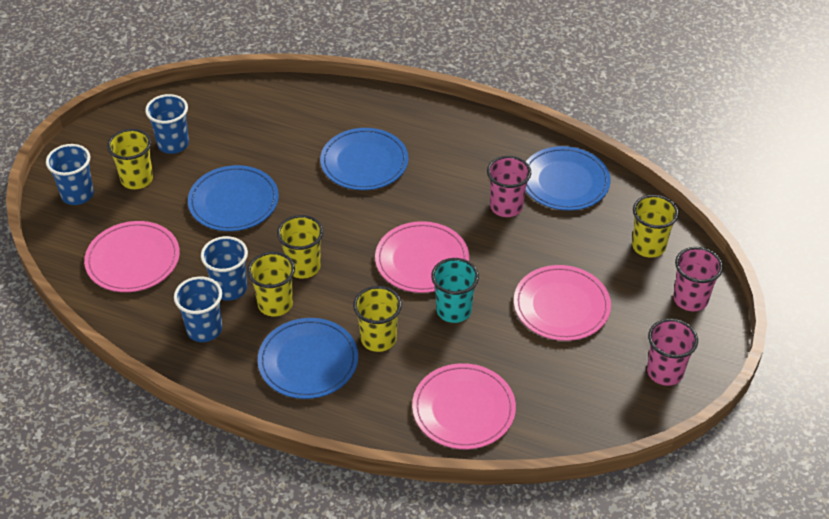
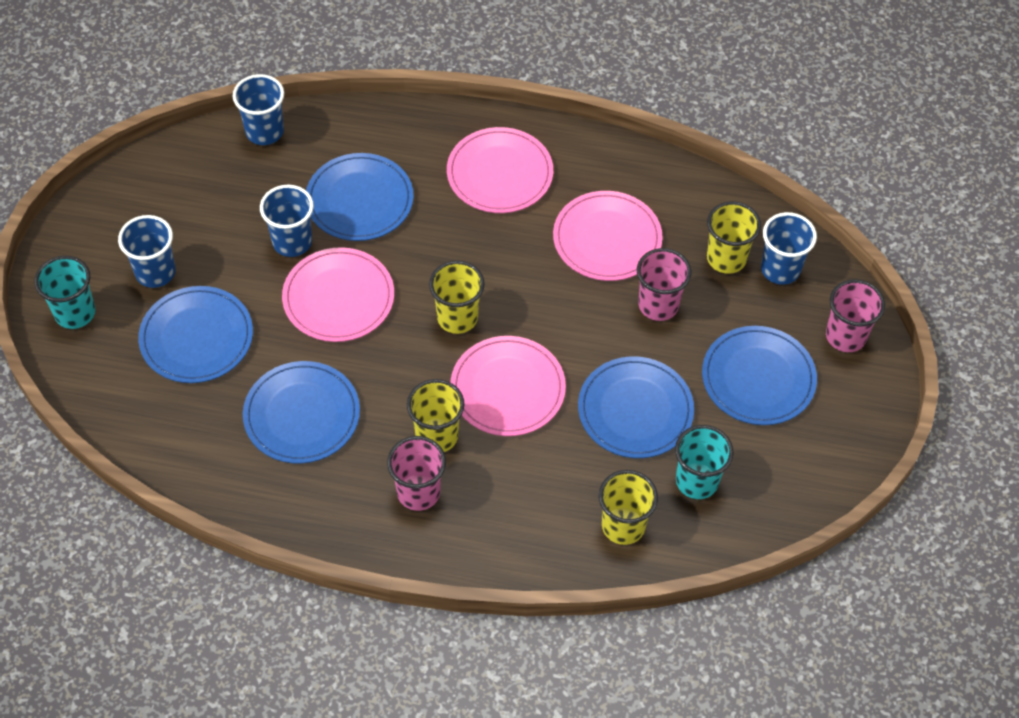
blue plate: 4 -> 5
turquoise cup: 1 -> 2
yellow cup: 5 -> 4

